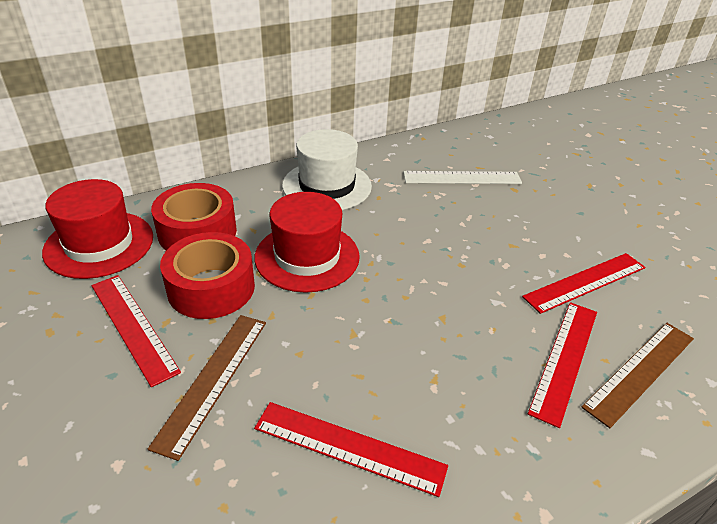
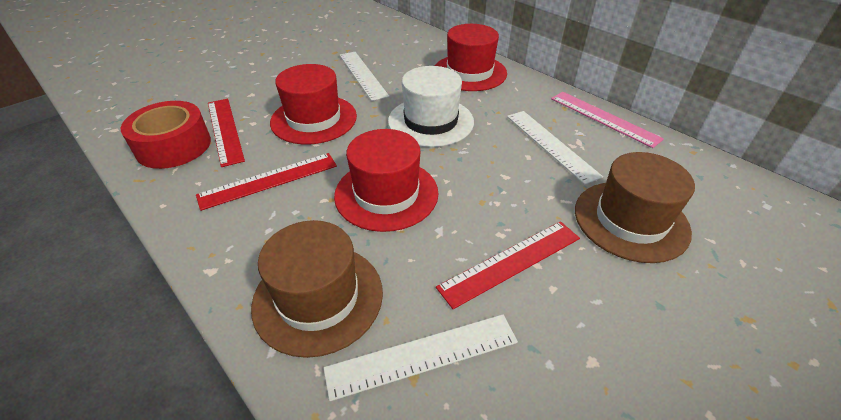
brown hat: 0 -> 2
brown ruler: 2 -> 0
pink ruler: 0 -> 1
red hat: 2 -> 3
red ruler: 4 -> 3
red tape: 2 -> 1
white ruler: 1 -> 3

